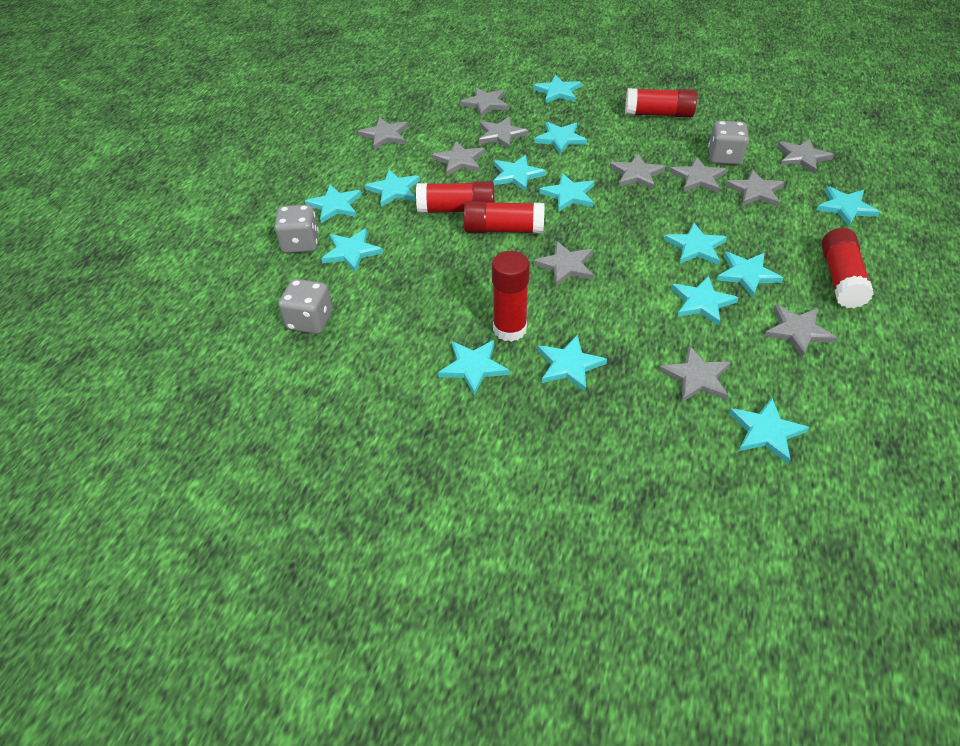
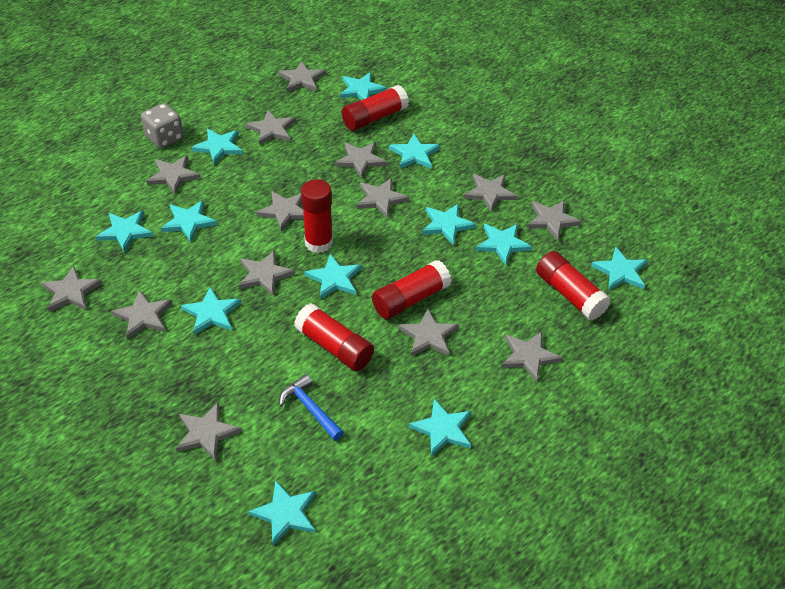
blue hammer: 0 -> 1
grey dice: 3 -> 1
grey star: 11 -> 14
turquoise star: 14 -> 12

